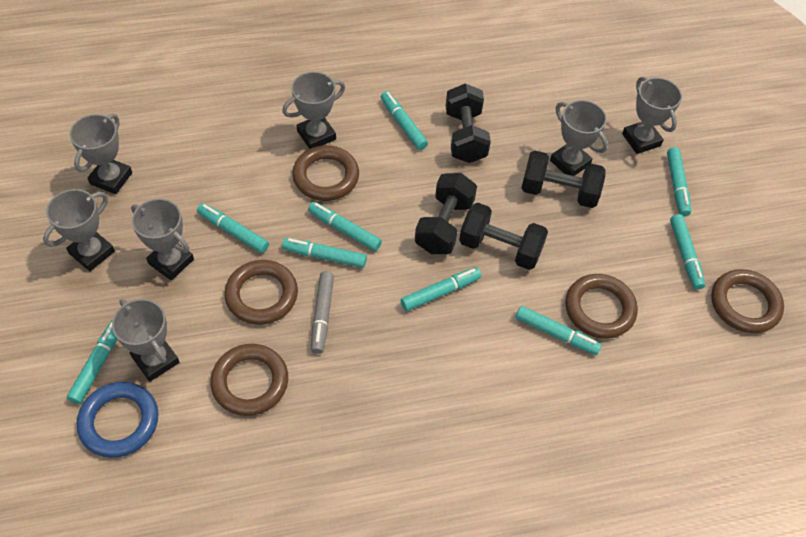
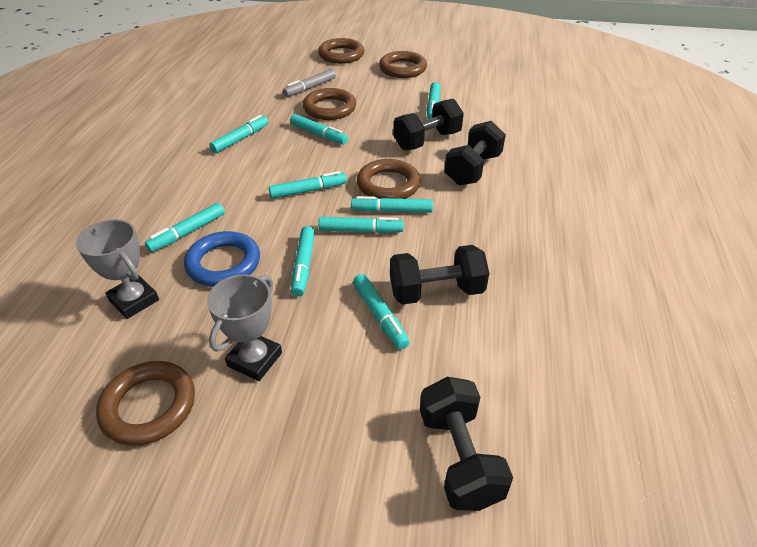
grey trophy: 7 -> 2

